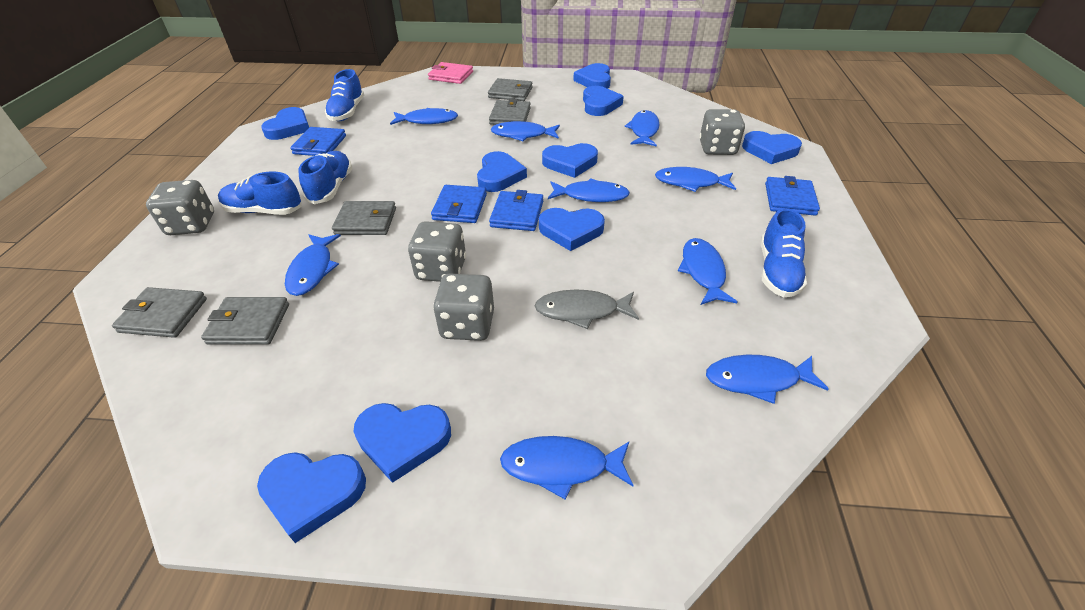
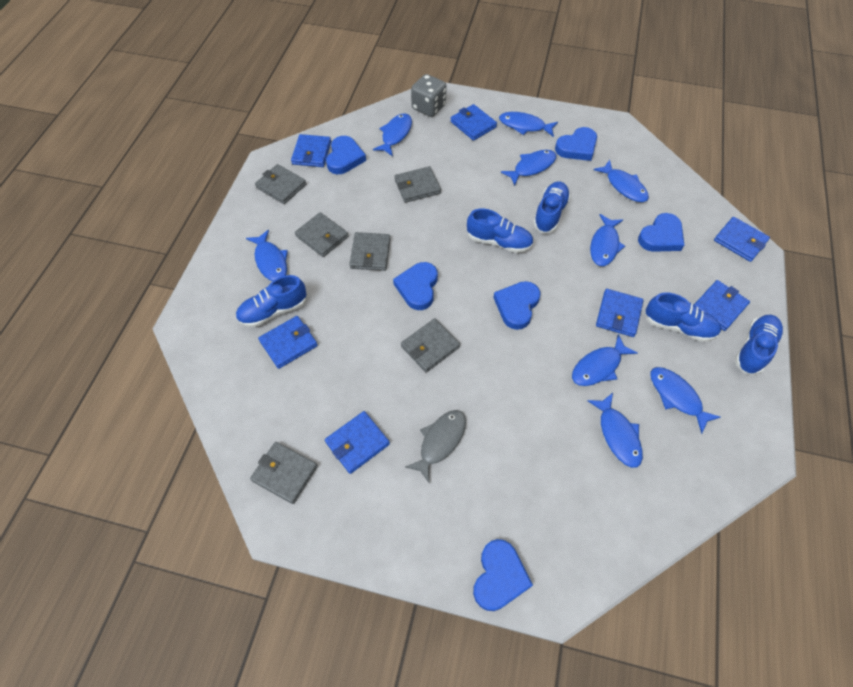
blue heart: 9 -> 6
blue shoe: 4 -> 5
blue wallet: 4 -> 7
grey dice: 4 -> 1
grey wallet: 5 -> 6
pink wallet: 1 -> 0

